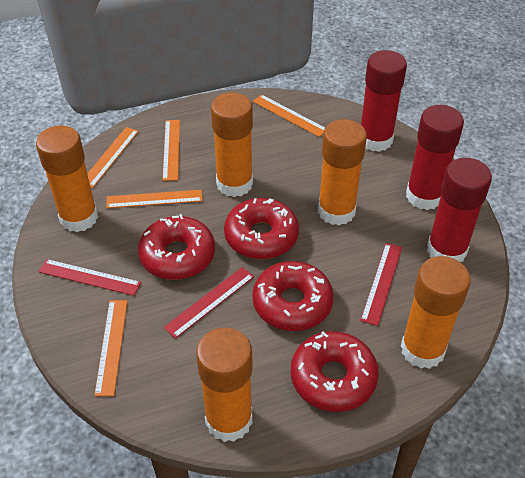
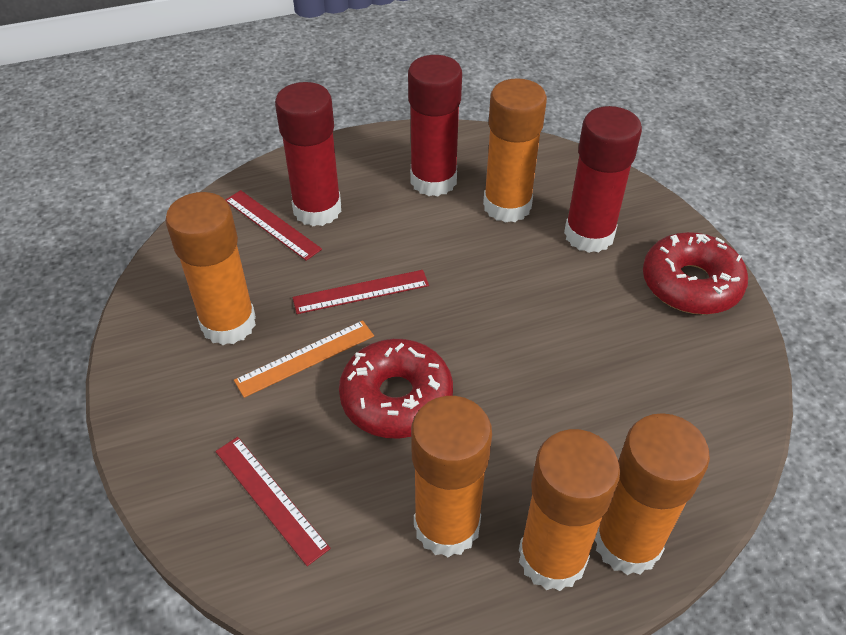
orange ruler: 5 -> 1
red donut: 4 -> 2

